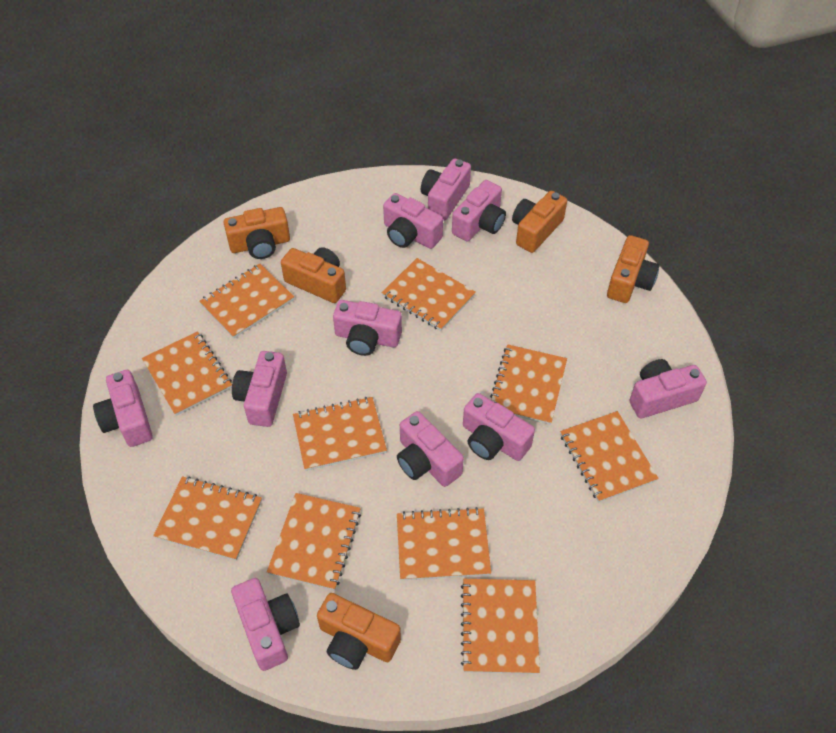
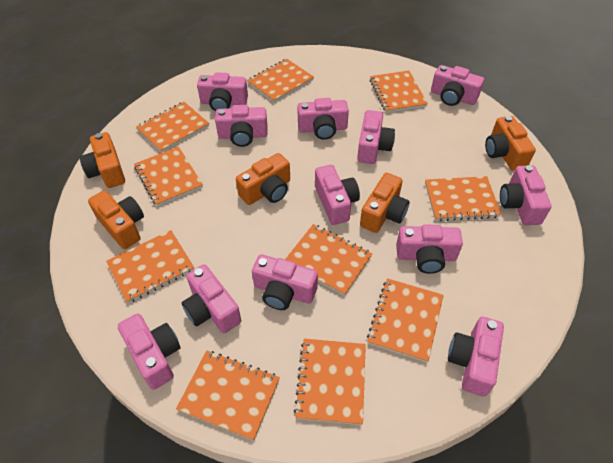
pink camera: 10 -> 12

